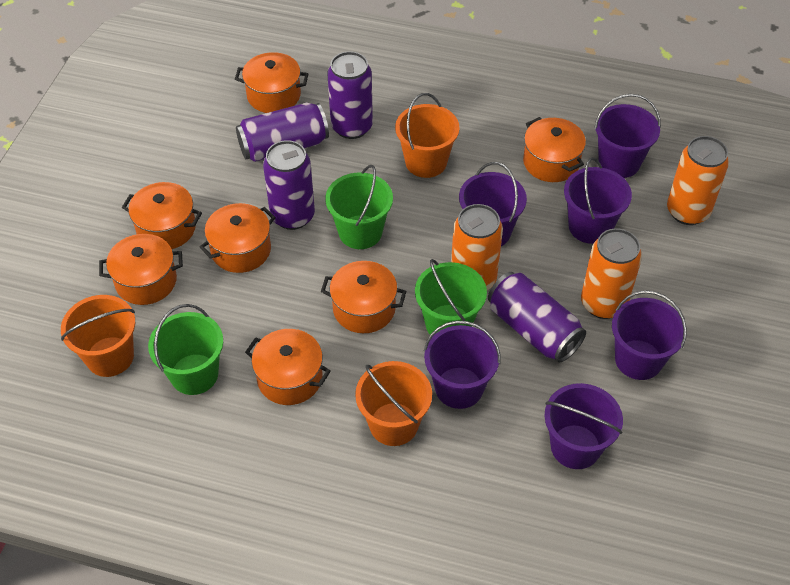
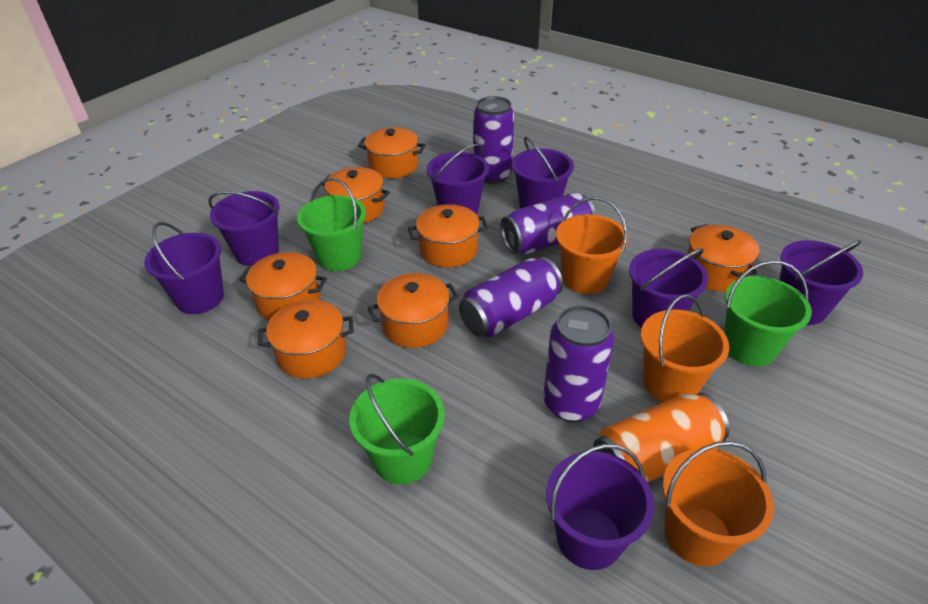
orange can: 3 -> 1
purple bucket: 6 -> 7

